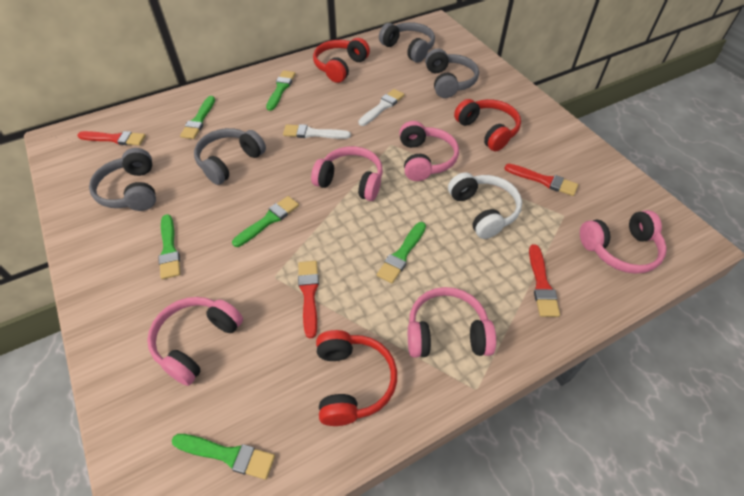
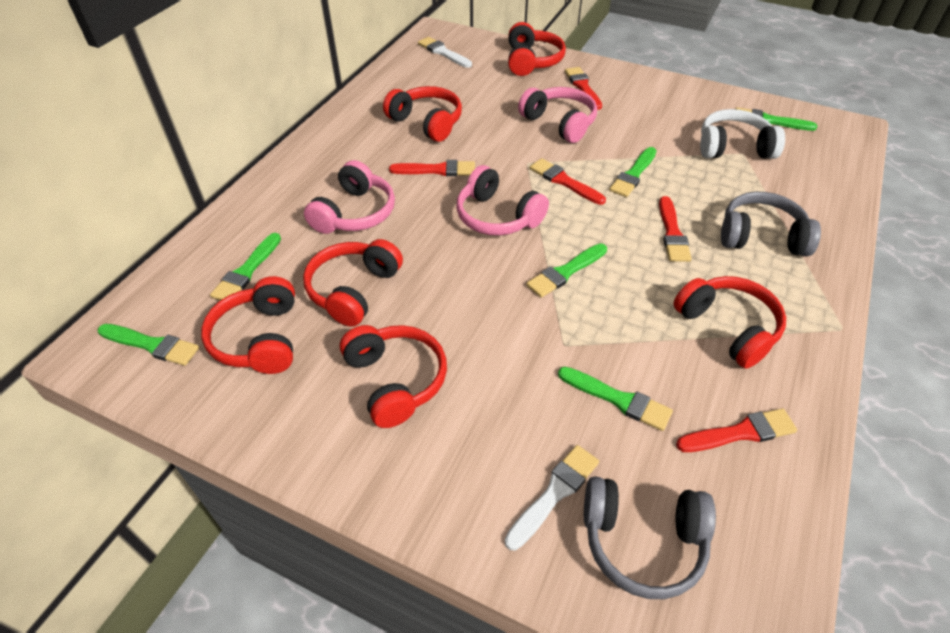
grey headphones: 4 -> 2
pink headphones: 5 -> 3
red brush: 4 -> 5
red headphones: 3 -> 6

